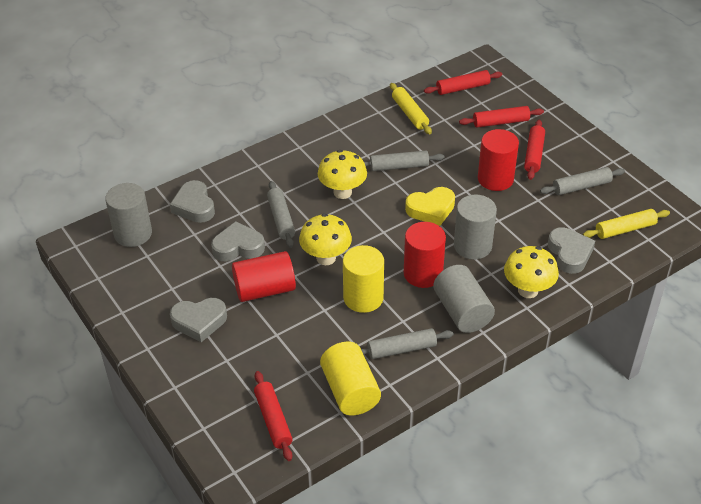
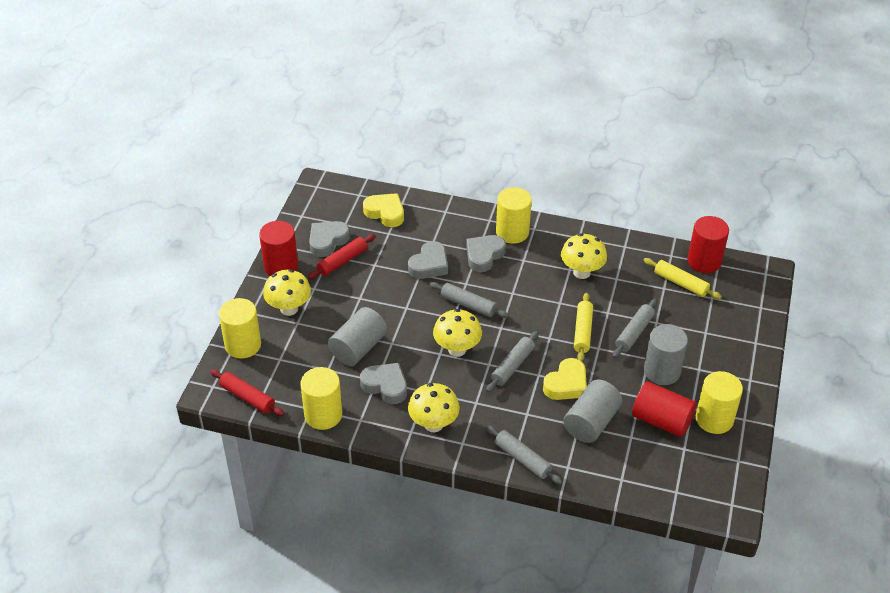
red rolling pin: 4 -> 2
yellow cylinder: 2 -> 4
yellow heart: 1 -> 2
yellow mushroom: 3 -> 4

